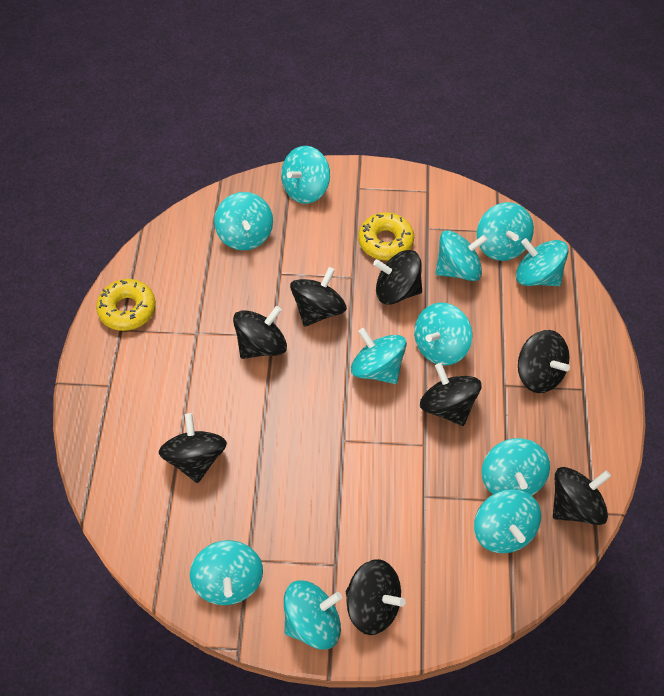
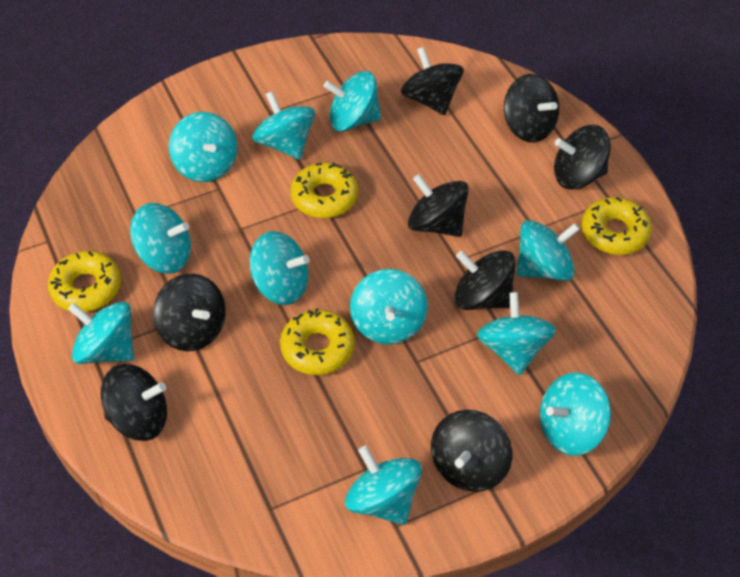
yellow donut: 2 -> 4

